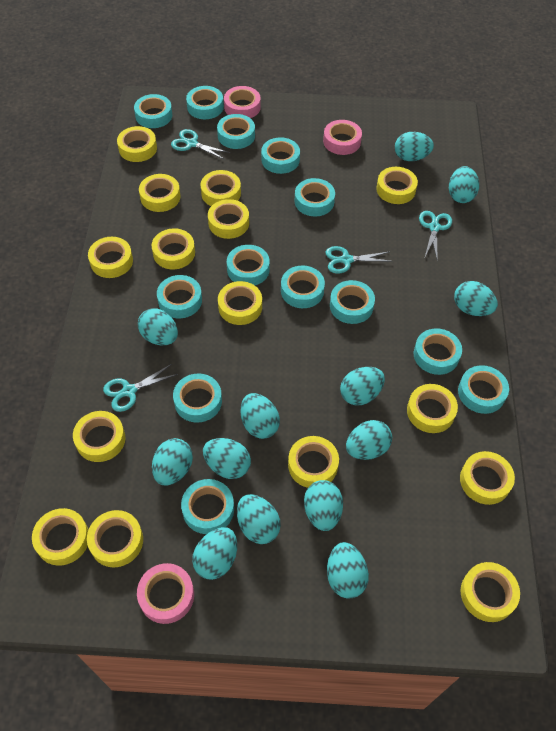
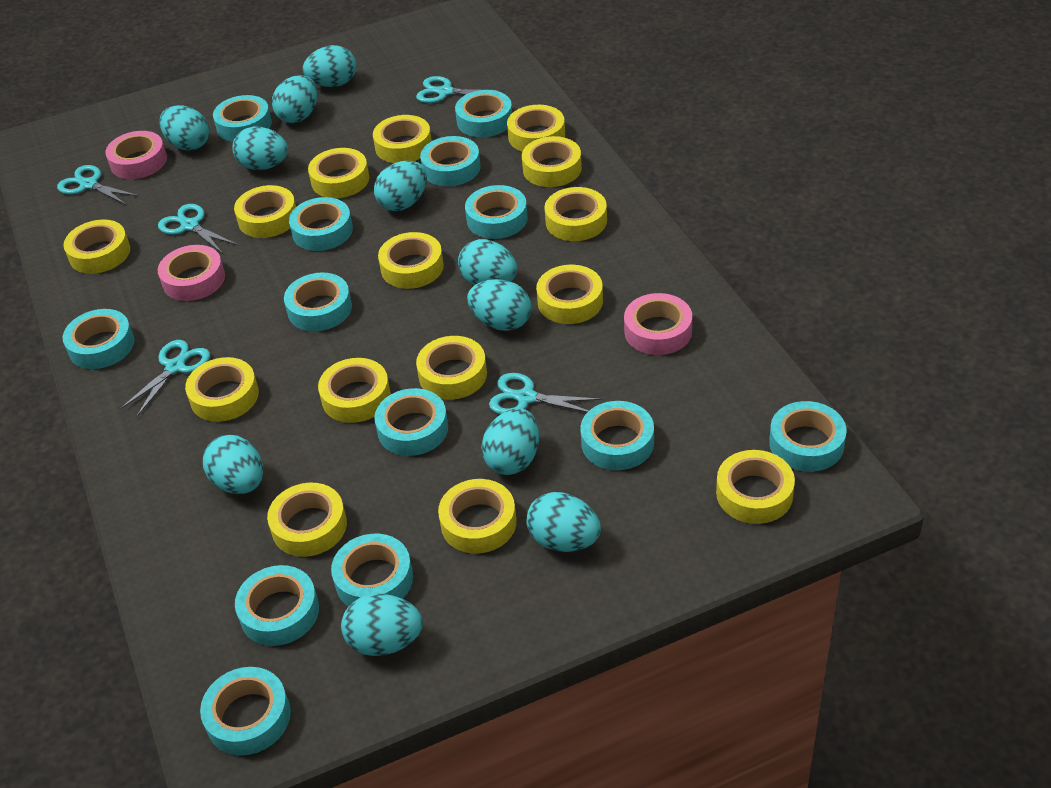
turquoise egg: 13 -> 11
turquoise scissors: 4 -> 5

